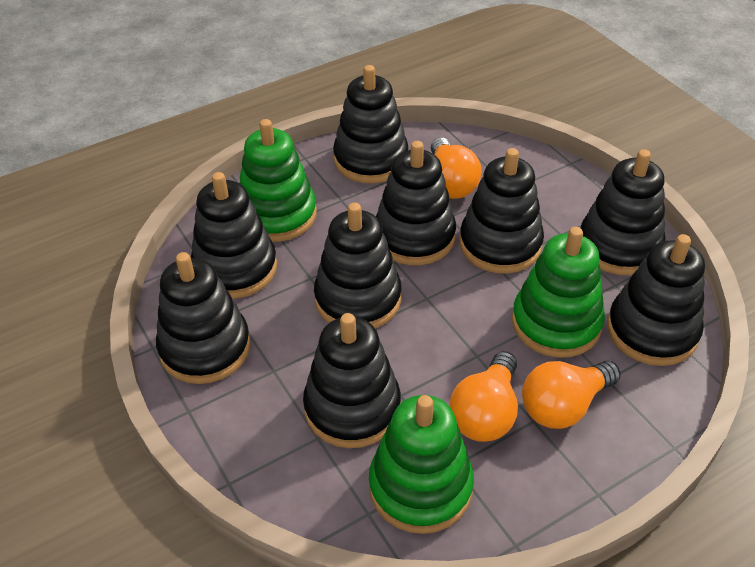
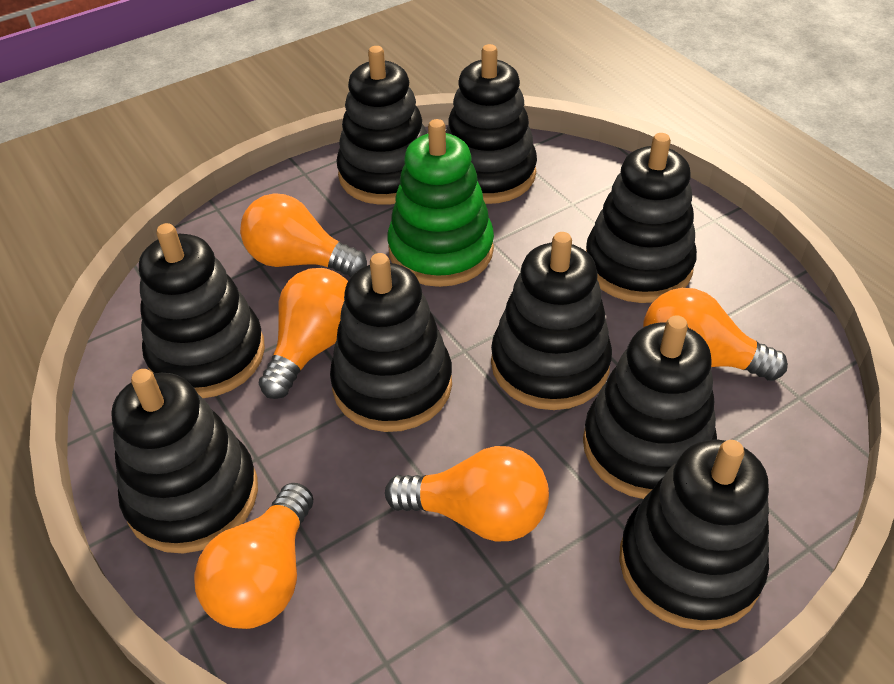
green stacking toy: 3 -> 1
orange light bulb: 3 -> 5

